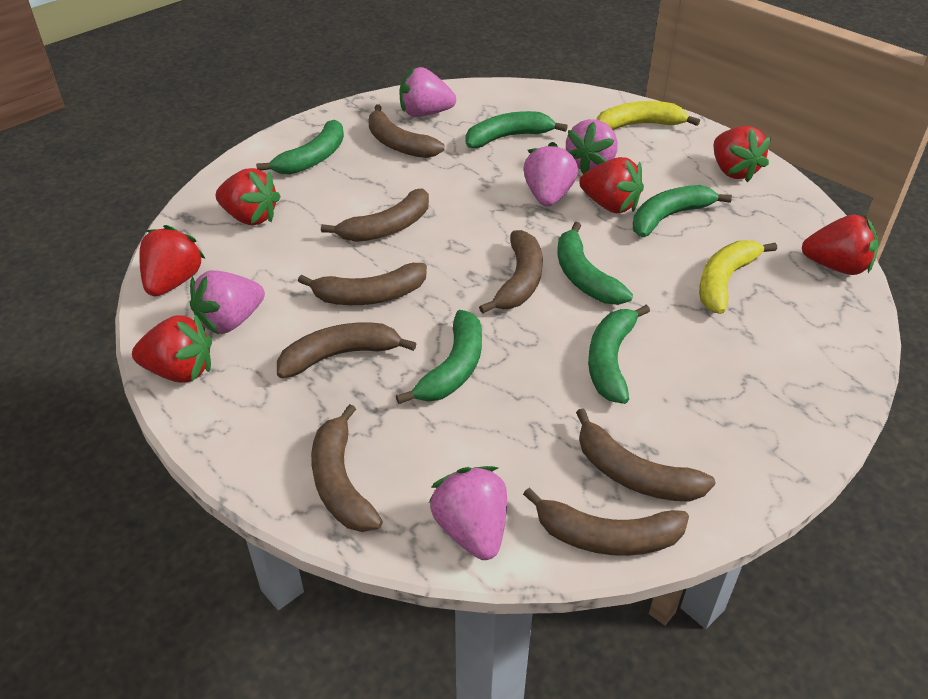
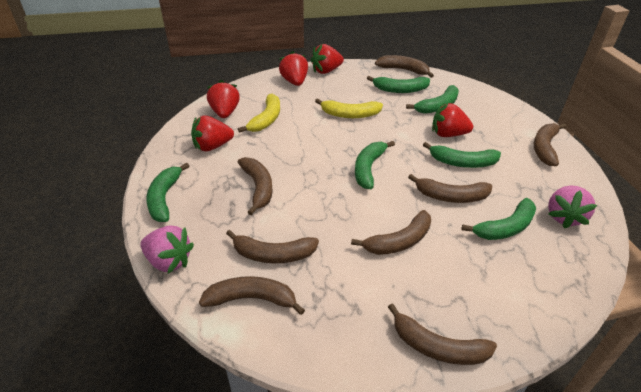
pink strawberry: 5 -> 2
red strawberry: 6 -> 5

